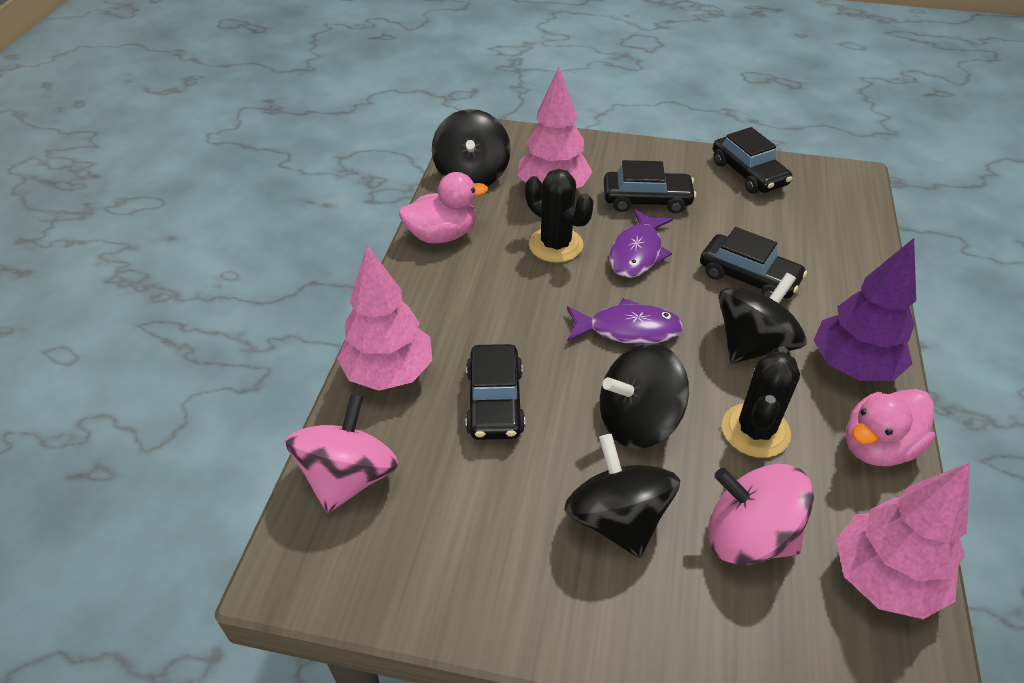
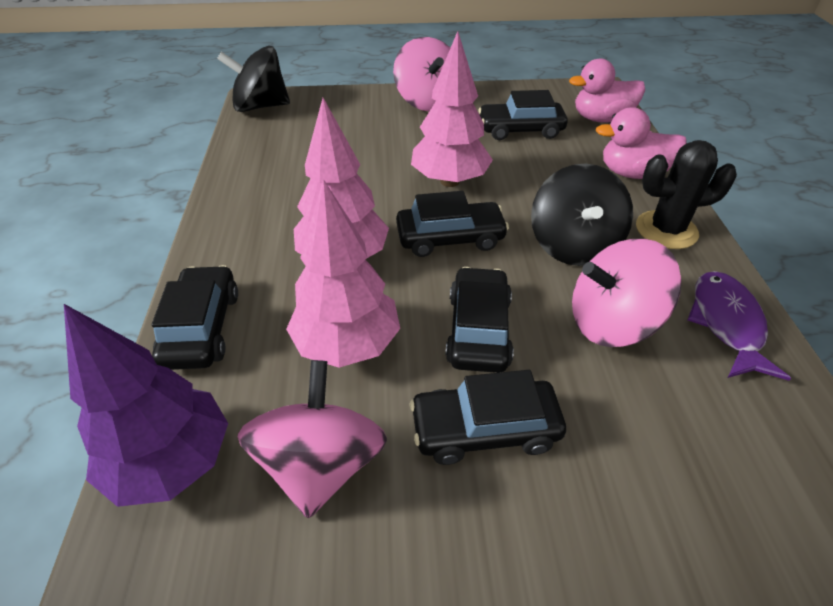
black cactus: 2 -> 1
black car: 4 -> 5
black spinning top: 4 -> 2
pink spinning top: 2 -> 3
purple fish: 2 -> 1

